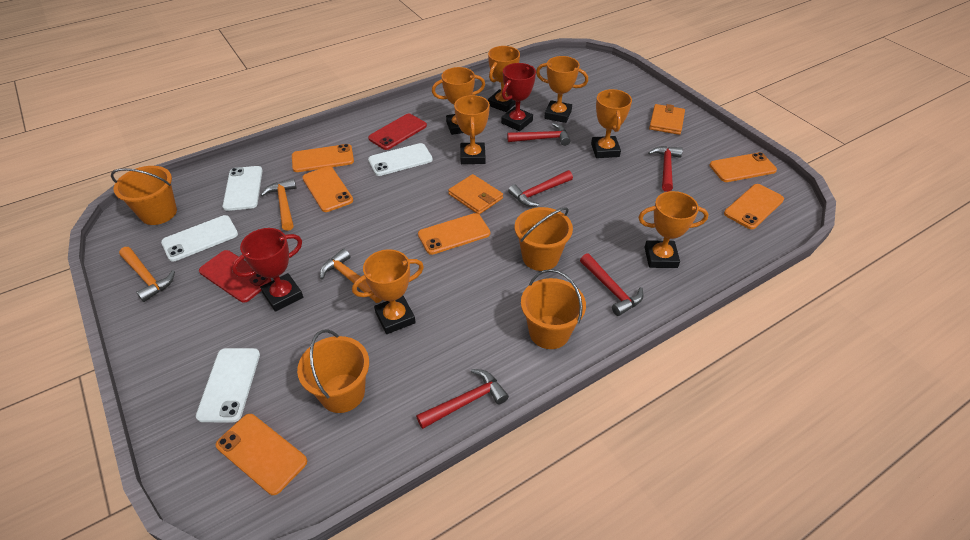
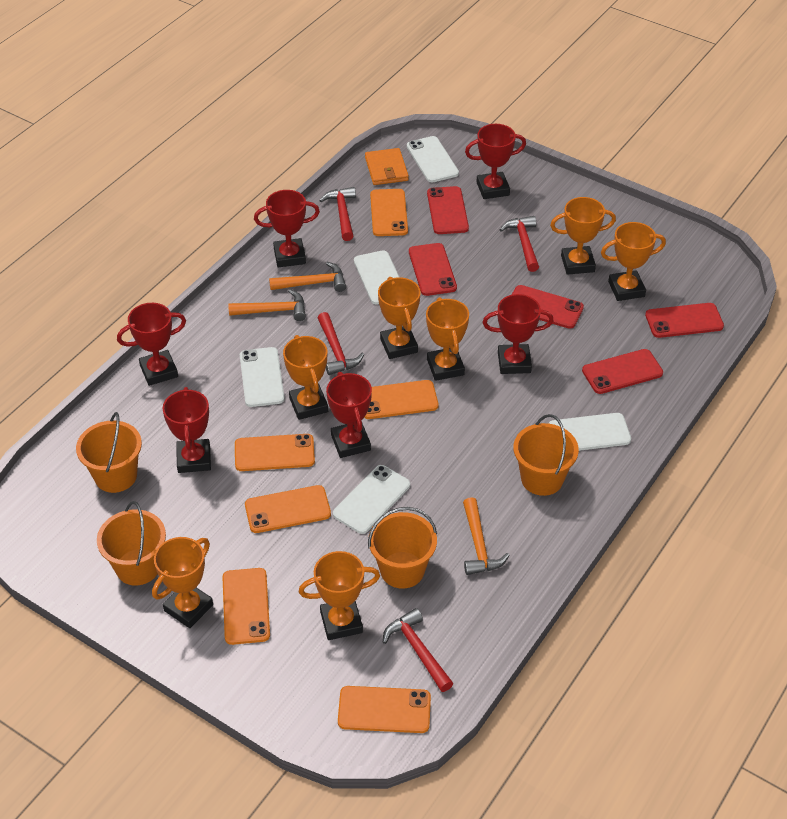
orange wallet: 2 -> 1
red hammer: 5 -> 4
red phone: 2 -> 5
red trophy: 2 -> 6
white phone: 4 -> 5

